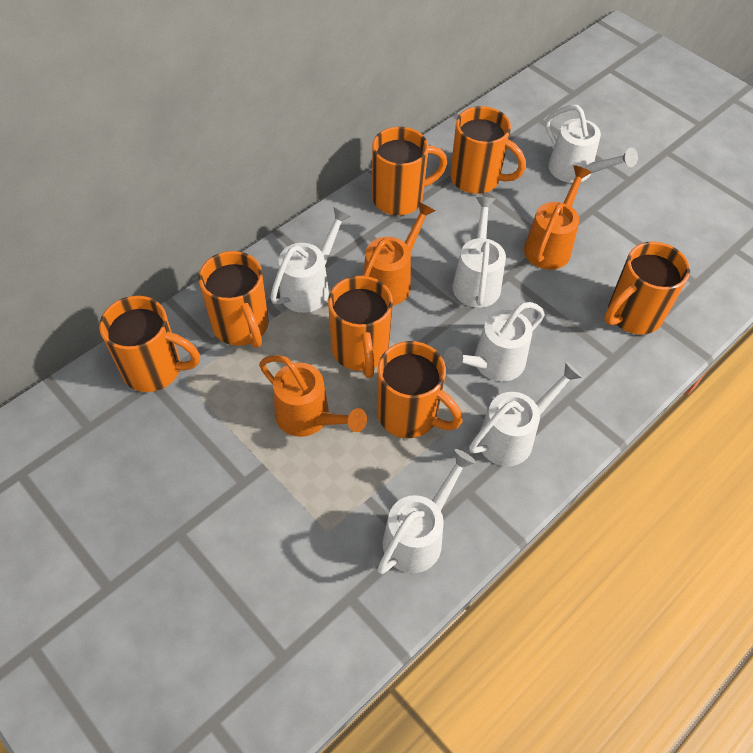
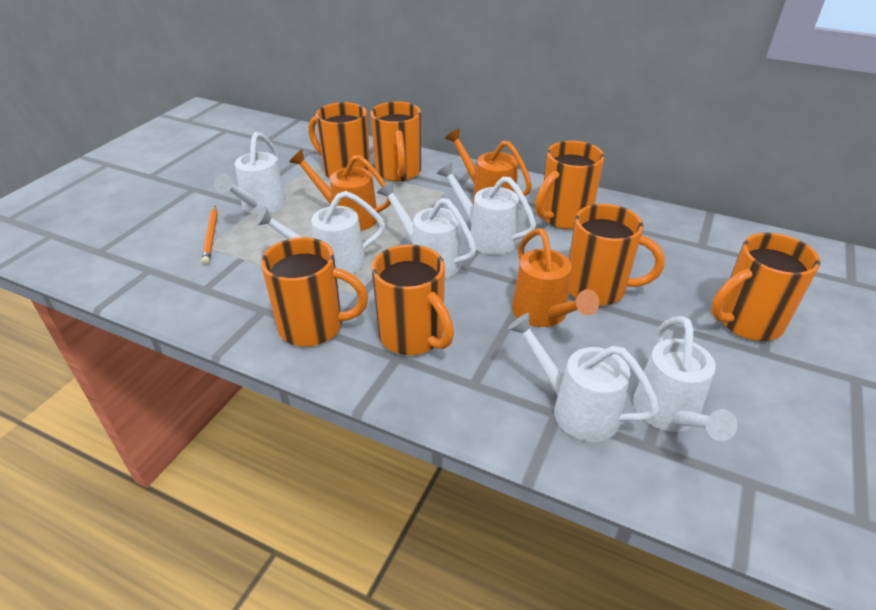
orange pencil: 0 -> 1

